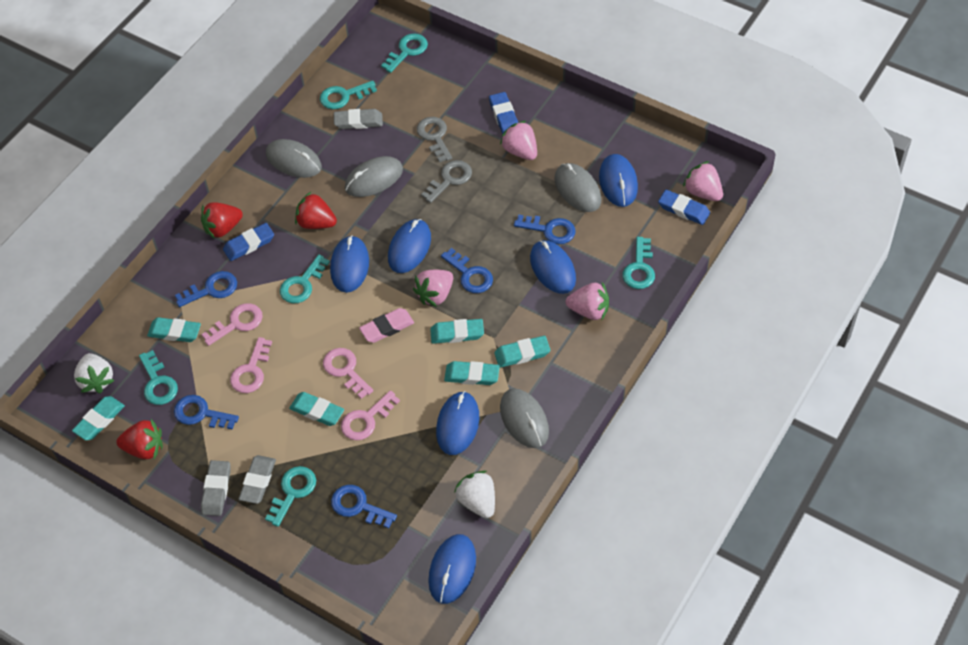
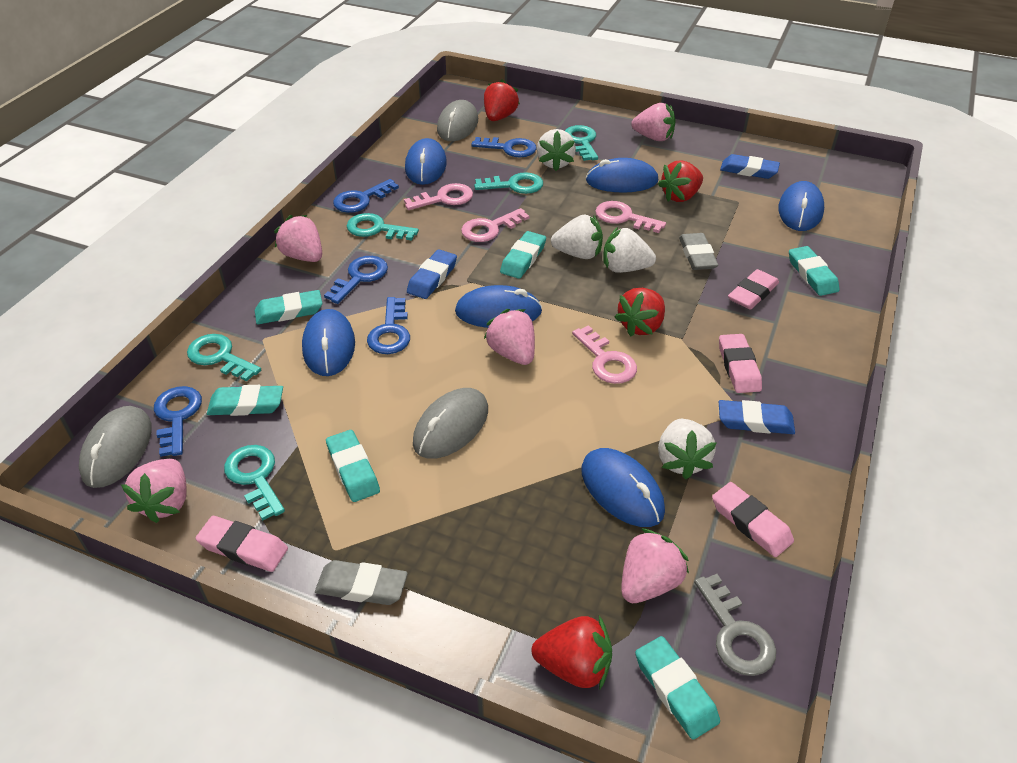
grey eraser: 3 -> 2
grey key: 2 -> 1
grey mouse: 4 -> 3
pink eraser: 1 -> 4
pink strawberry: 4 -> 5
red strawberry: 3 -> 4
turquoise key: 6 -> 5
white strawberry: 2 -> 4

